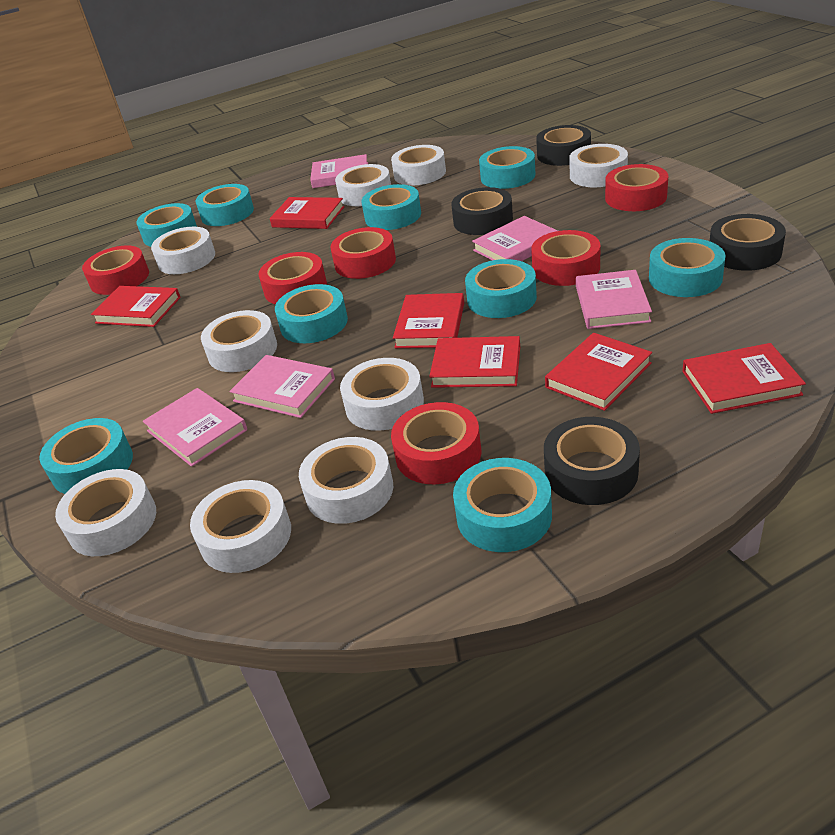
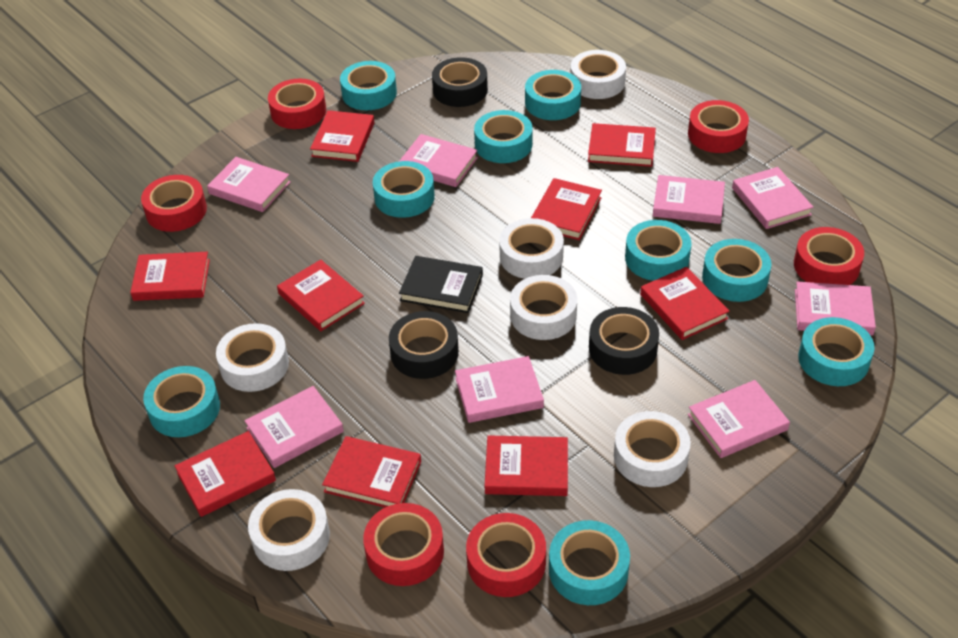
black book: 0 -> 1
black tape: 4 -> 3
pink book: 5 -> 8
red book: 6 -> 9
white tape: 9 -> 6

